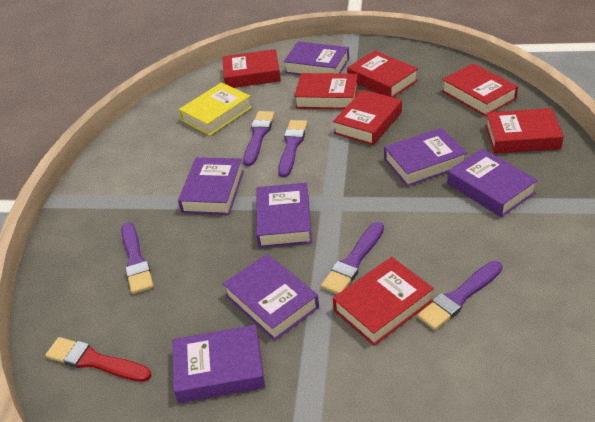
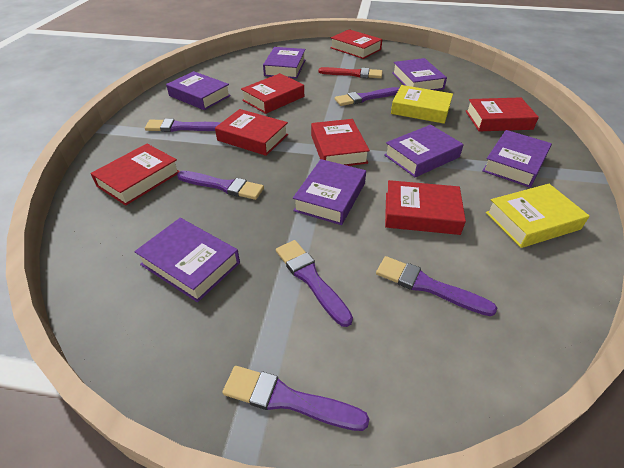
purple brush: 5 -> 6
yellow book: 1 -> 2

